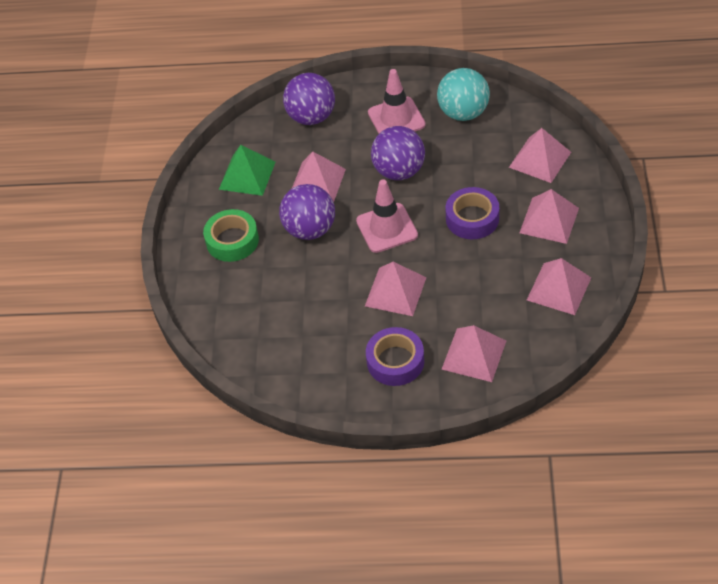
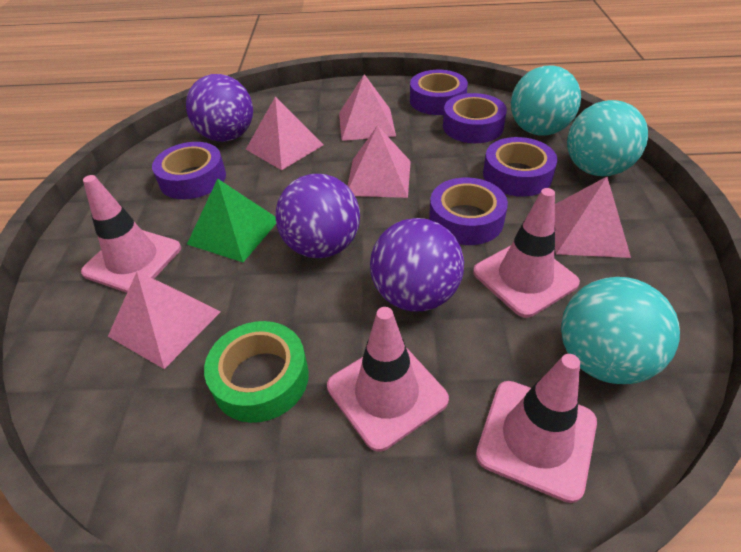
pink pyramid: 6 -> 5
pink traffic cone: 2 -> 4
purple tape: 2 -> 5
turquoise ball: 1 -> 3

